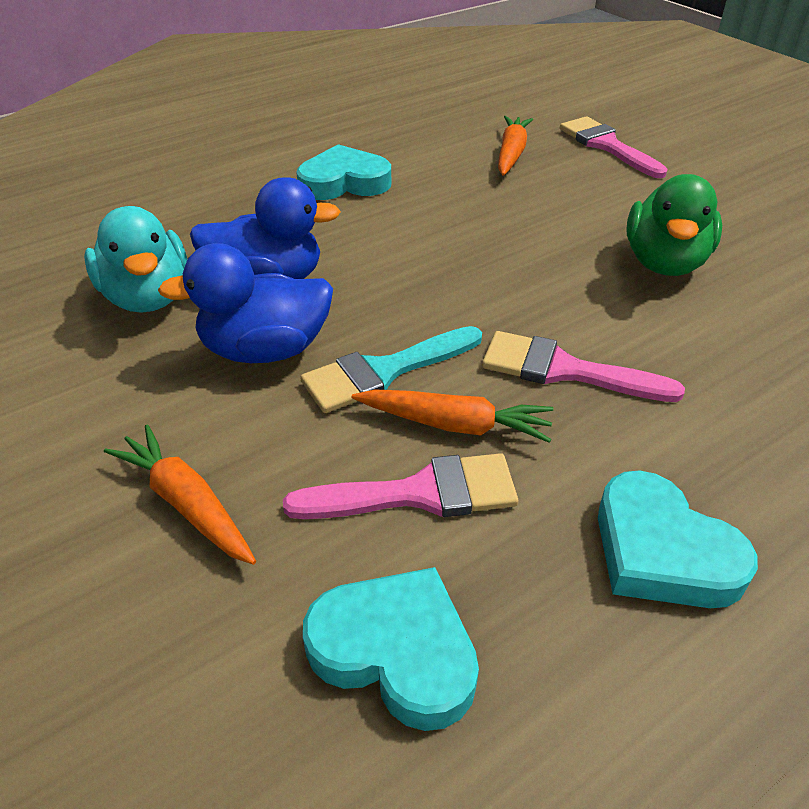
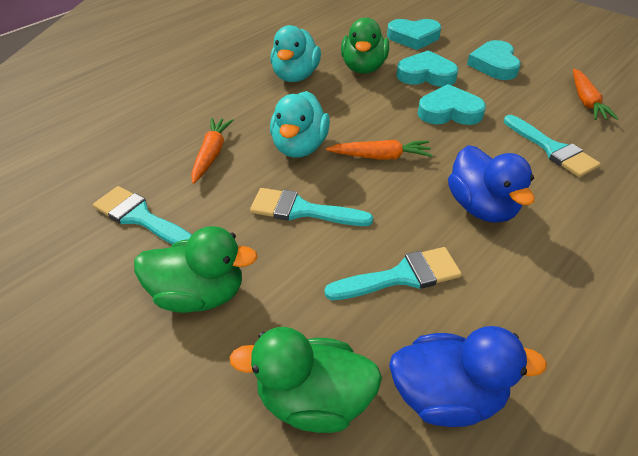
green duck: 1 -> 3
pink brush: 3 -> 0
turquoise brush: 1 -> 4
turquoise duck: 1 -> 2
turquoise heart: 3 -> 4

